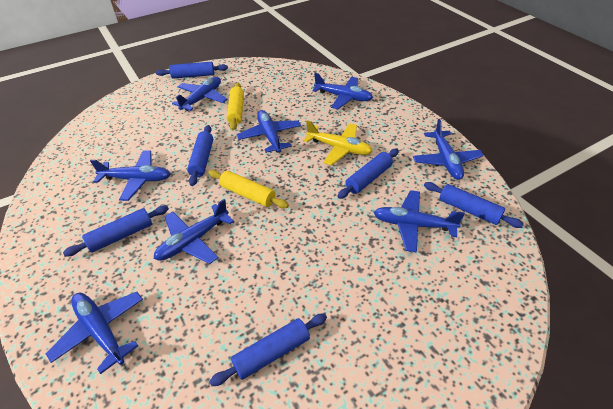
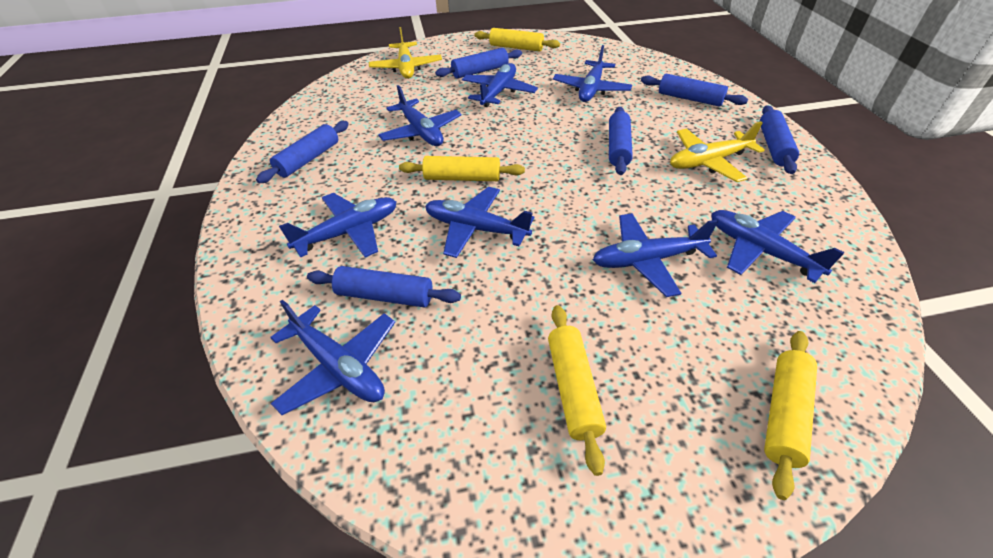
yellow plane: 1 -> 2
yellow rolling pin: 2 -> 4

